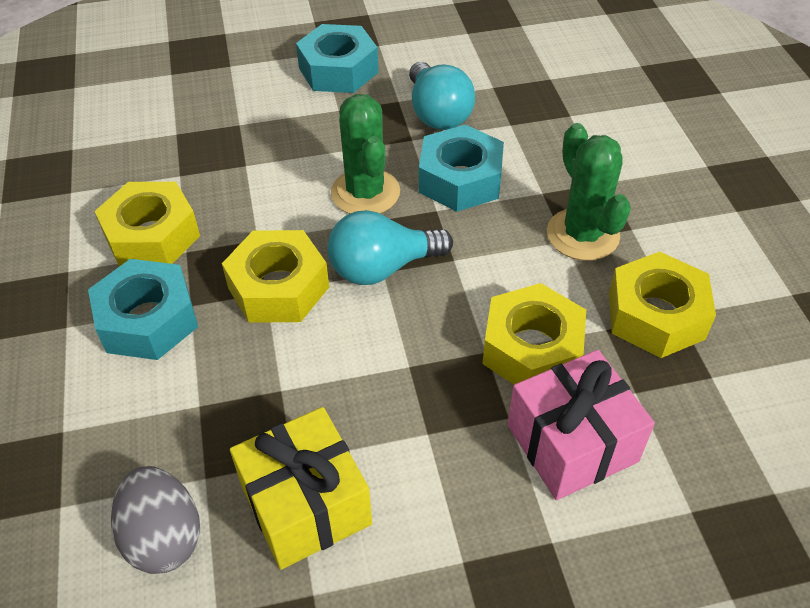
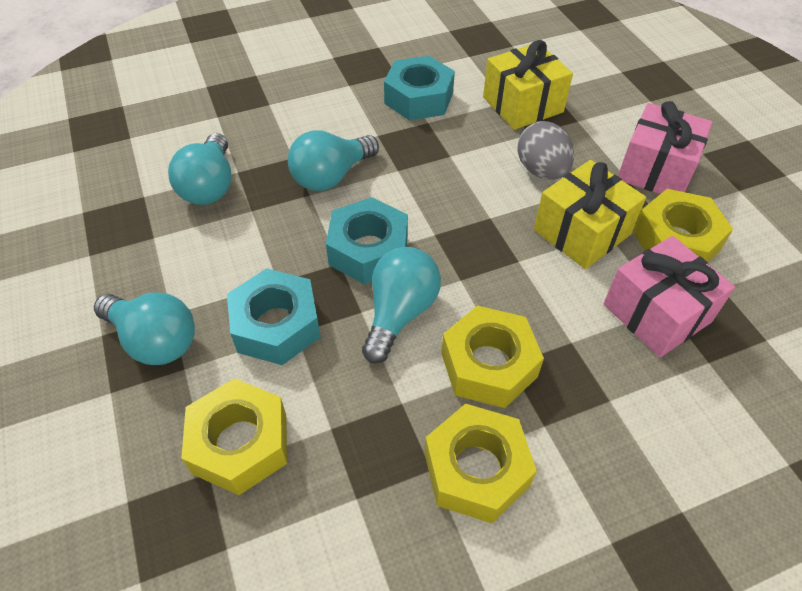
green cactus: 2 -> 0
pink gift: 1 -> 2
turquoise light bulb: 2 -> 4
yellow gift: 1 -> 2

